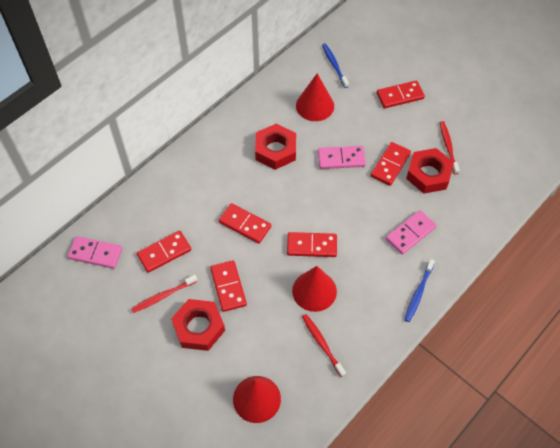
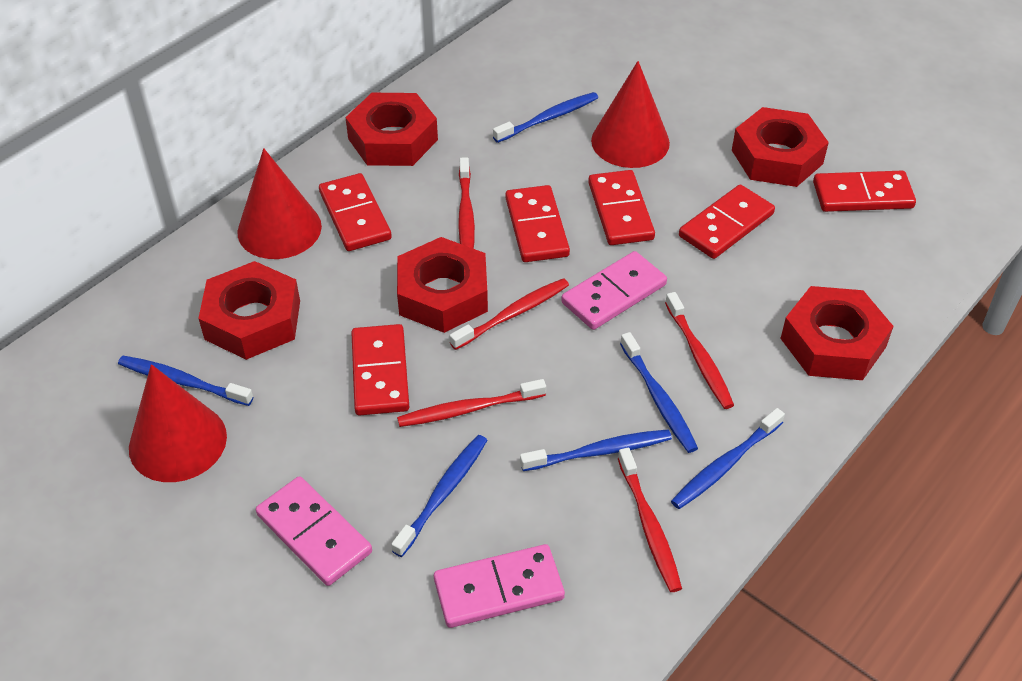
blue toothbrush: 2 -> 6
red nut: 3 -> 5
red toothbrush: 3 -> 5

